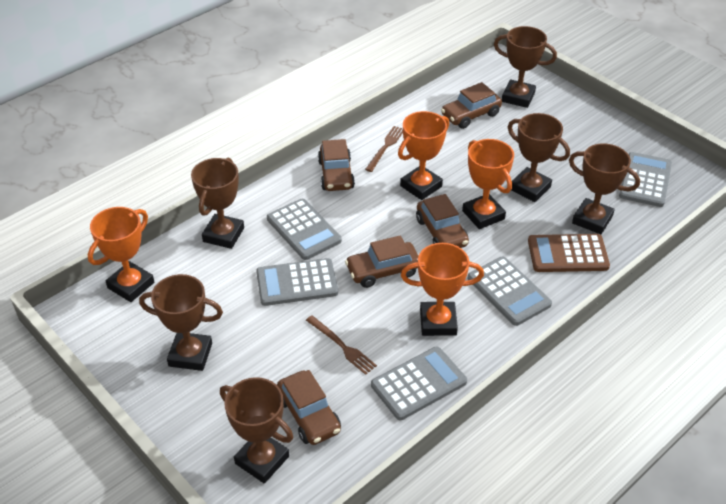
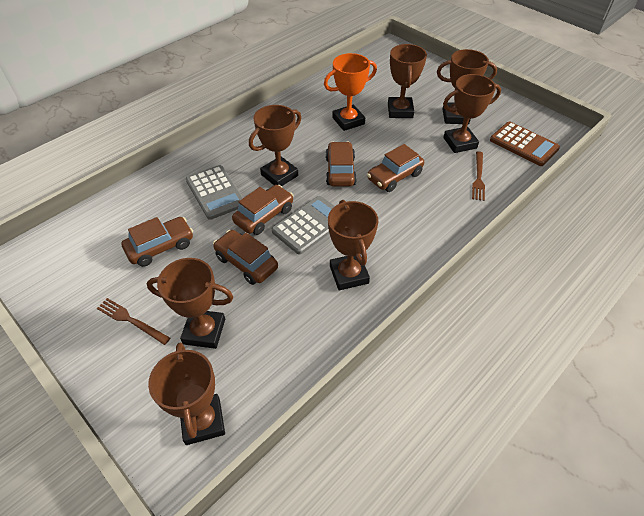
brown trophy: 6 -> 7
grey calculator: 5 -> 2
orange trophy: 4 -> 1

